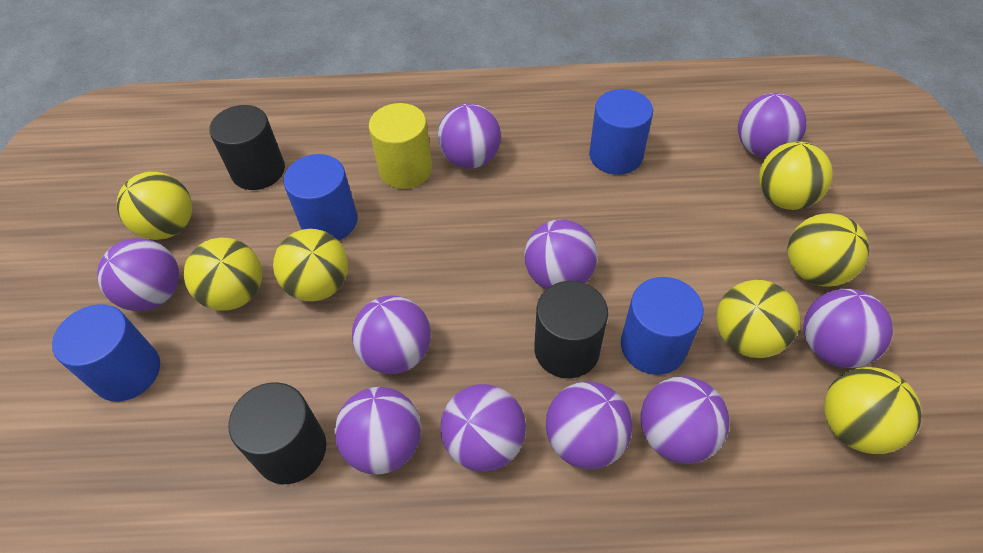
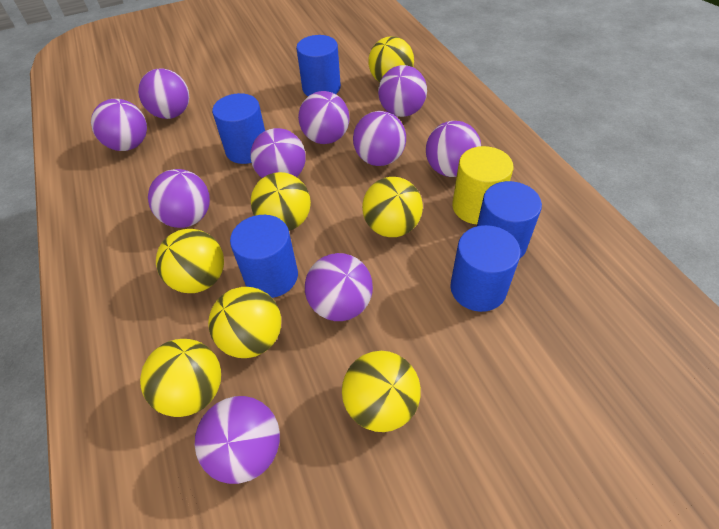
black cylinder: 3 -> 0
blue cylinder: 4 -> 5

